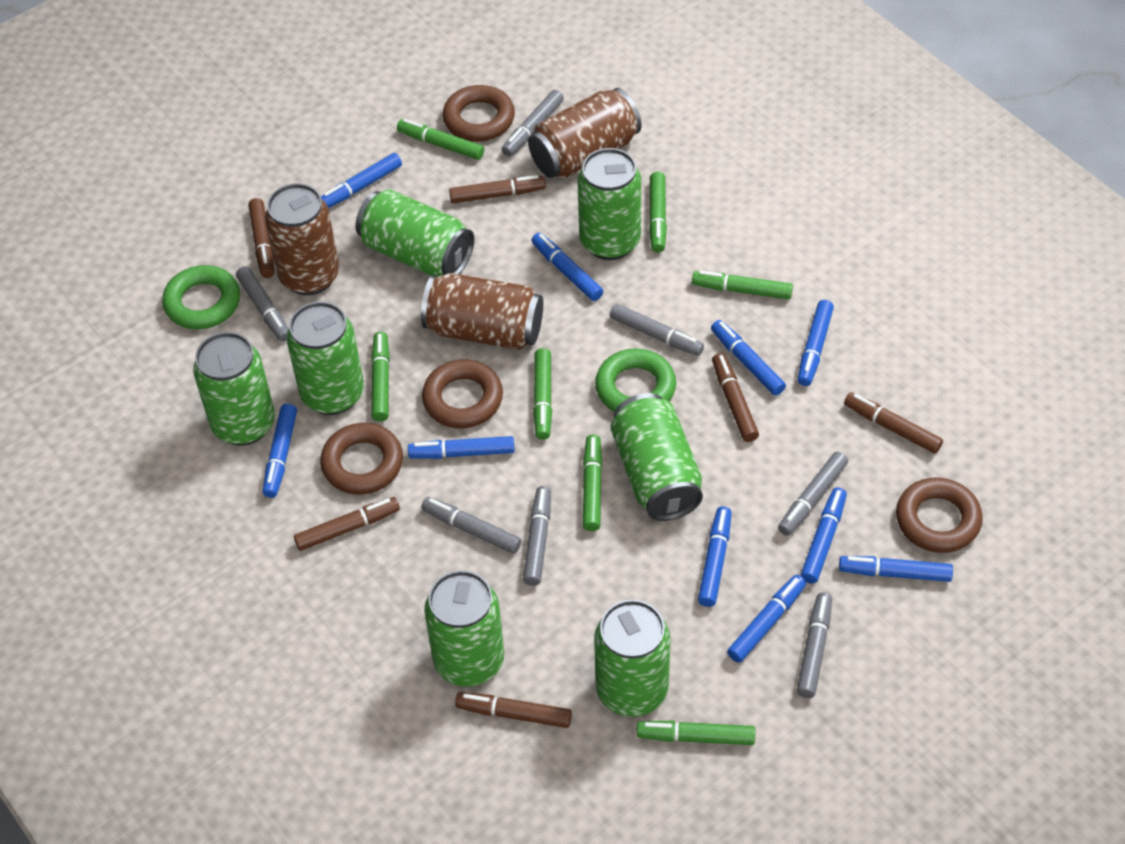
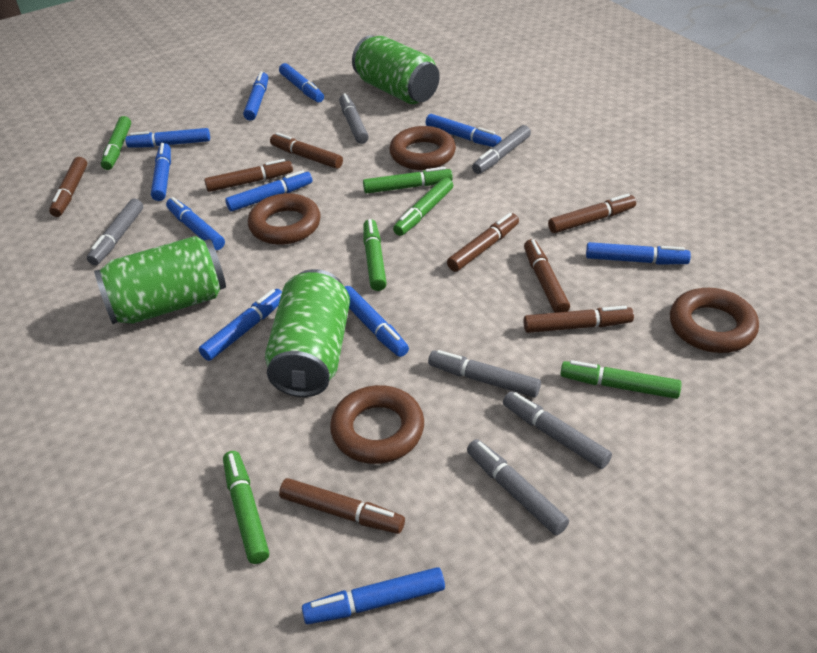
blue marker: 10 -> 11
brown can: 3 -> 0
brown marker: 6 -> 8
green can: 7 -> 3
green marker: 7 -> 6
green ring: 2 -> 0
grey marker: 7 -> 6

